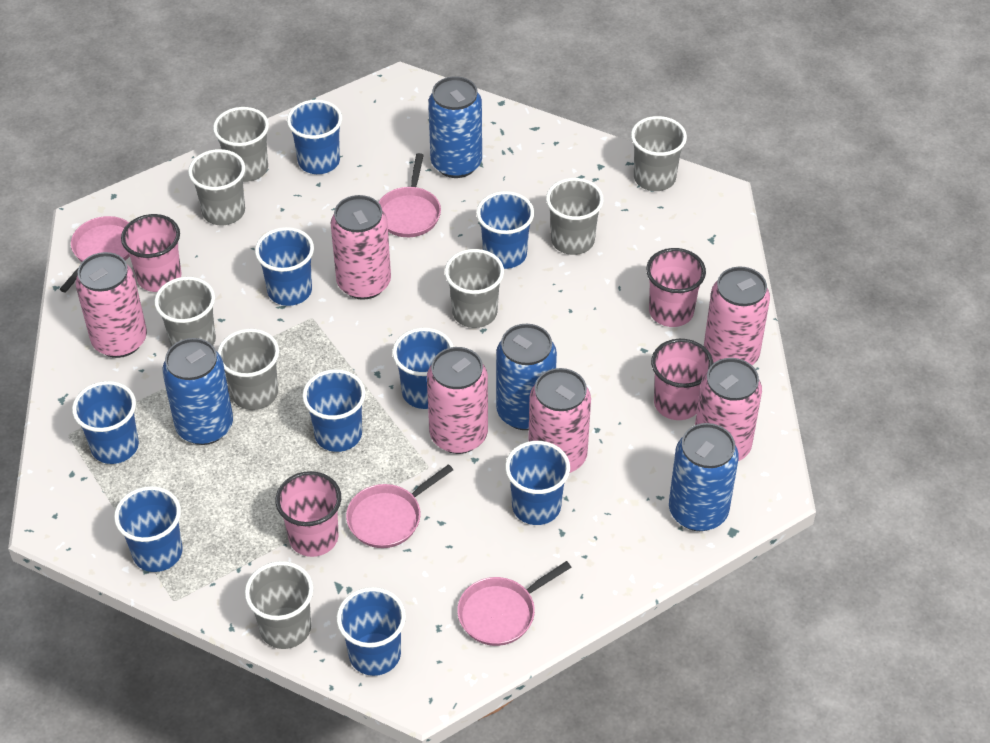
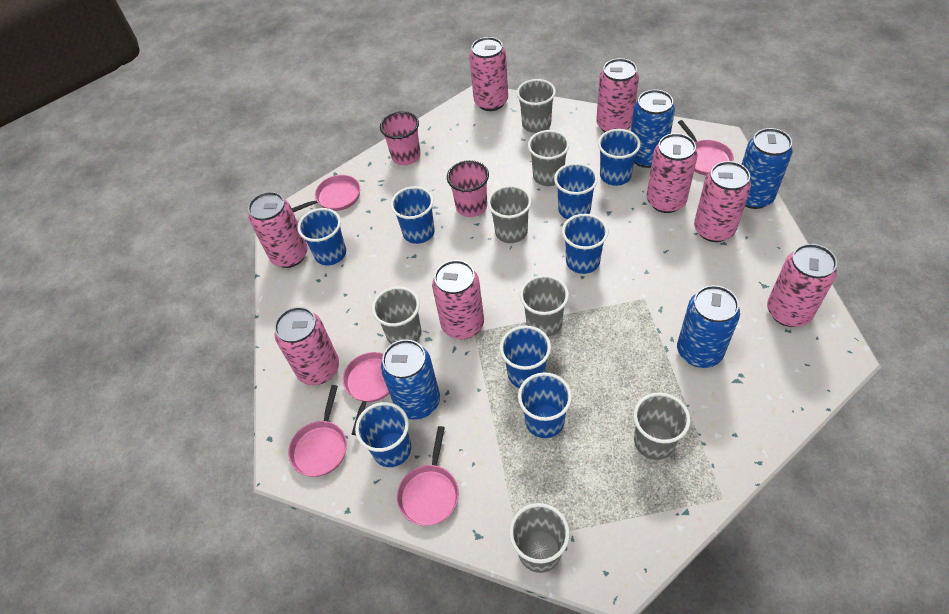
blue cup: 9 -> 8
grey cup: 8 -> 7
pink can: 6 -> 8
pink cup: 4 -> 2
pink pan: 4 -> 5

